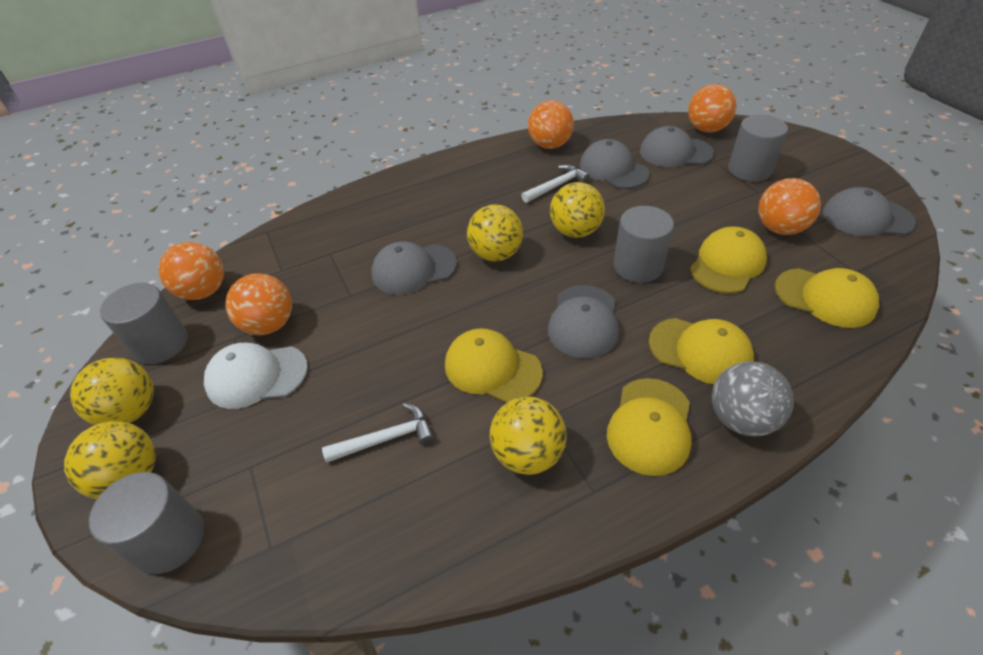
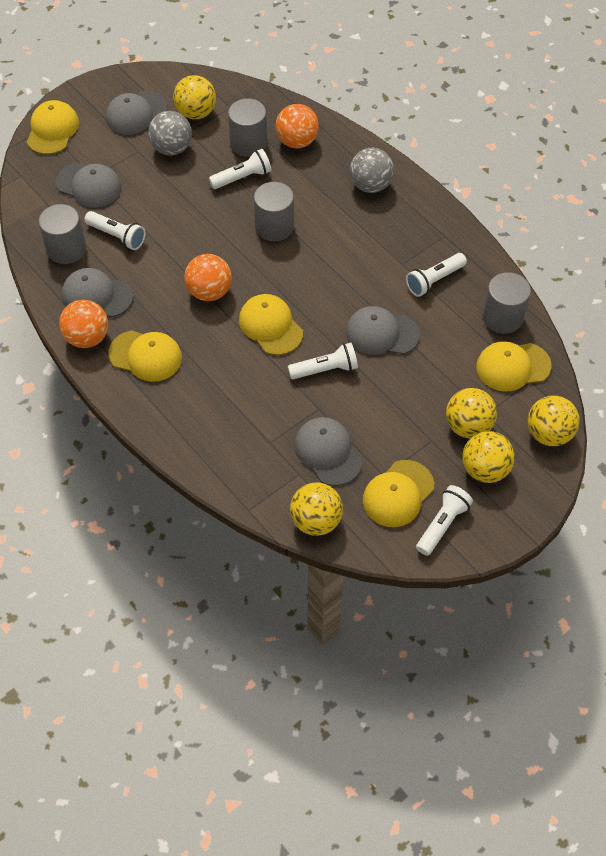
grey ball: 1 -> 2
orange ball: 5 -> 3
white cap: 1 -> 0
white flashlight: 0 -> 5
white hammer: 2 -> 0

